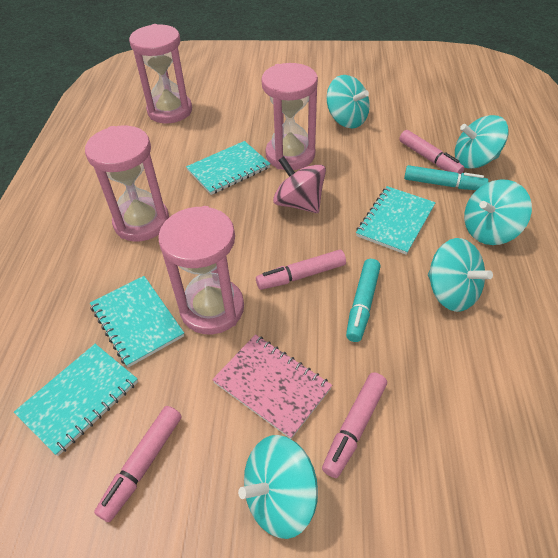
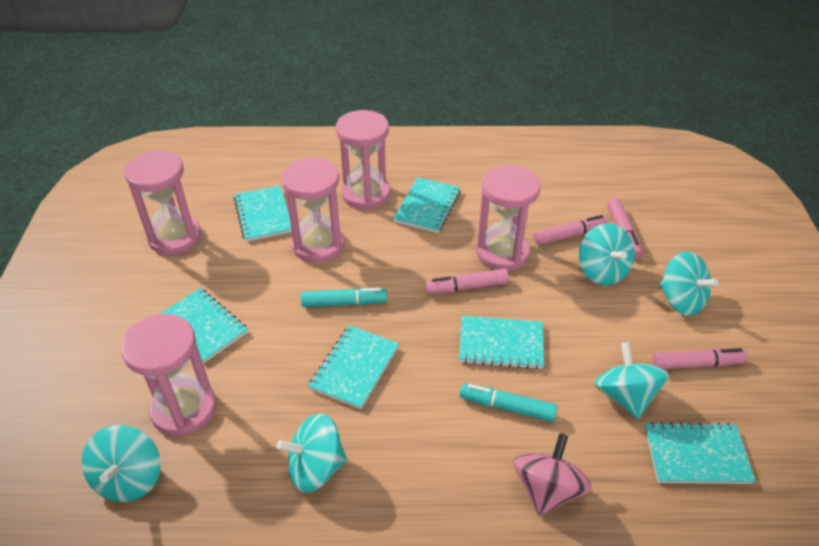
pink hourglass: 4 -> 5
pink notebook: 1 -> 0
turquoise notebook: 4 -> 6

